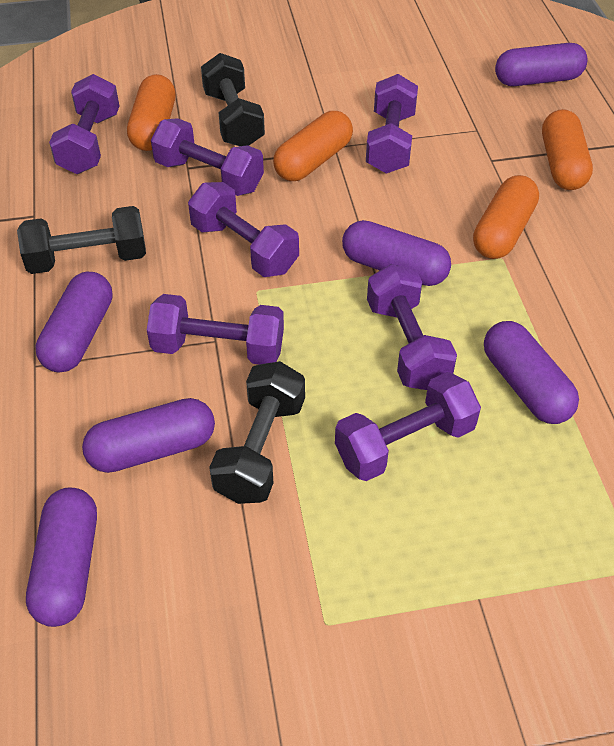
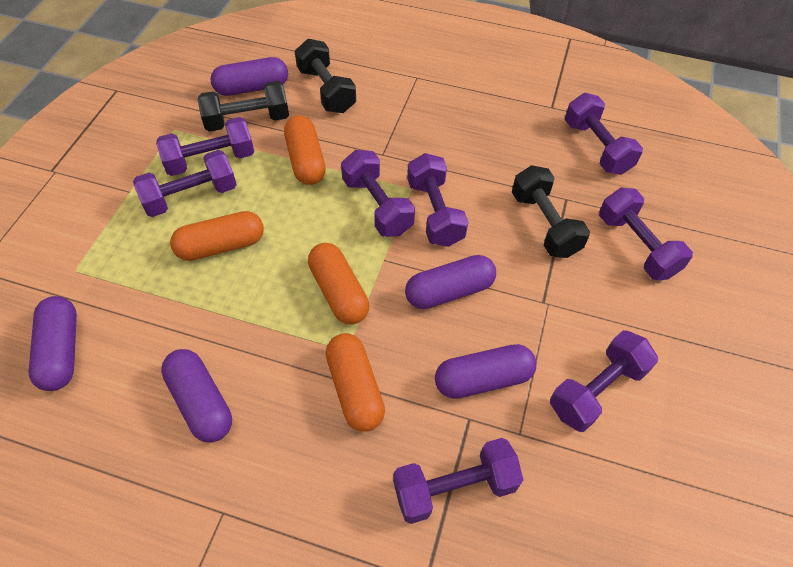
purple capsule: 6 -> 5
purple dumbbell: 7 -> 8

